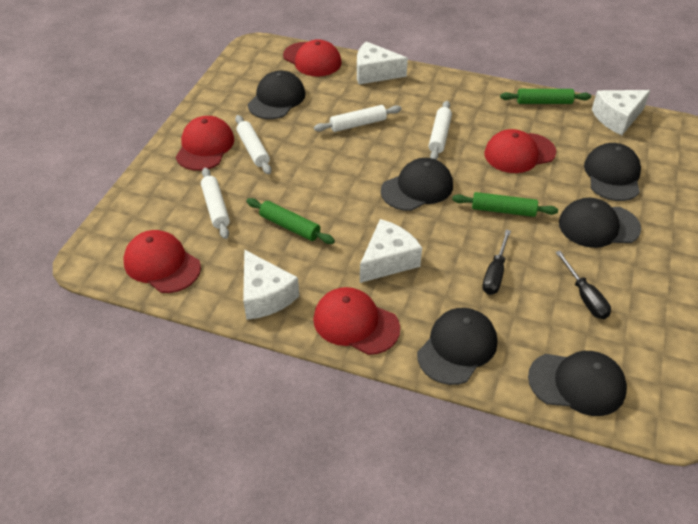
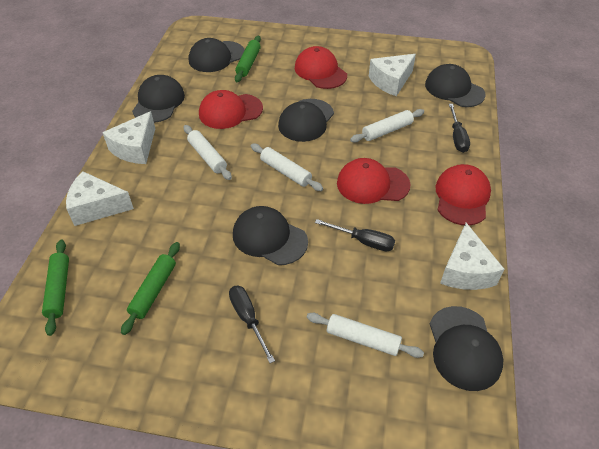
black screwdriver: 2 -> 3
red cap: 5 -> 4

